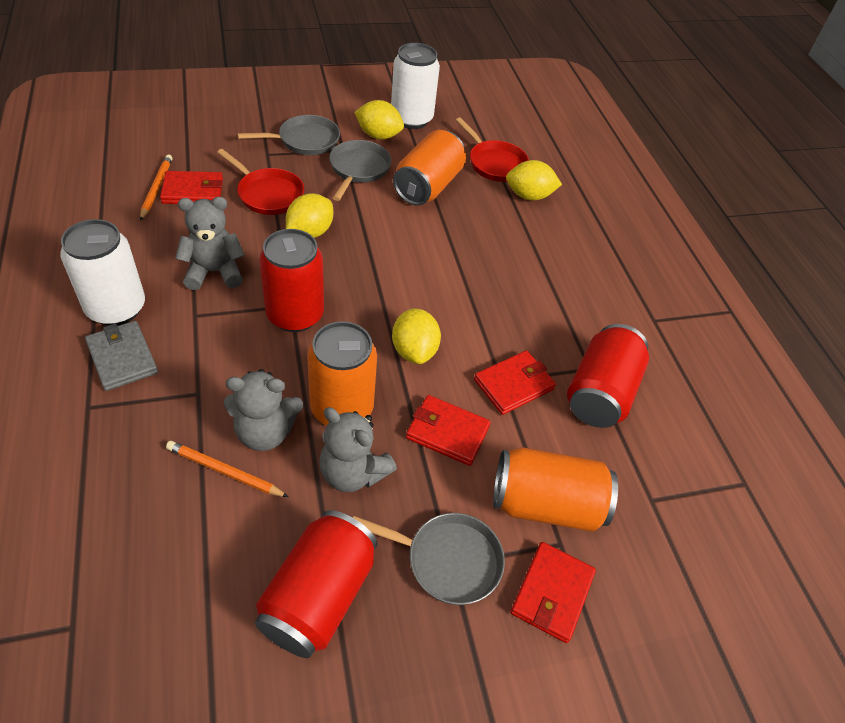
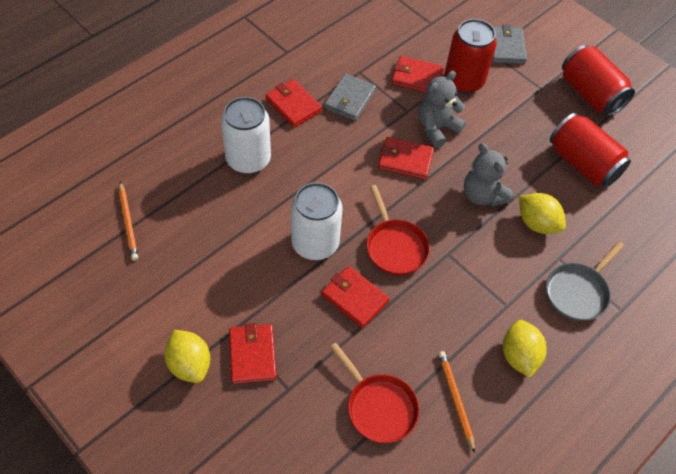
grey pan: 3 -> 1
grey teddy bear: 3 -> 2
grey wallet: 1 -> 2
orange can: 3 -> 0
red wallet: 4 -> 5
yellow lemon: 4 -> 3

